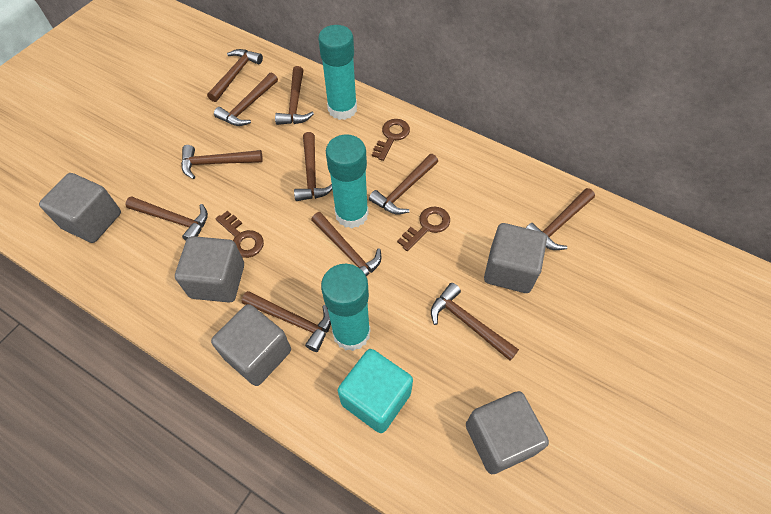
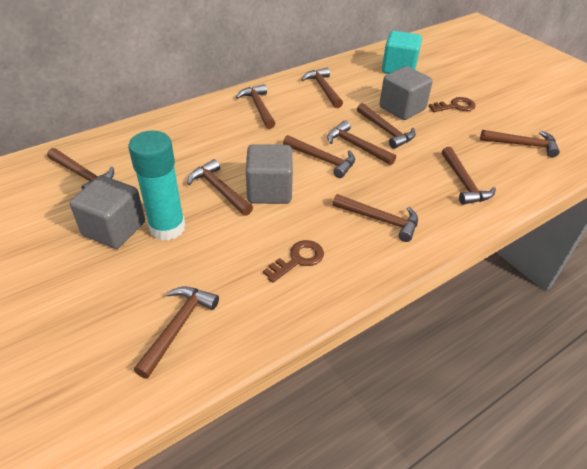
brown key: 3 -> 2
grey cube: 5 -> 3
turquoise glue stick: 3 -> 1

